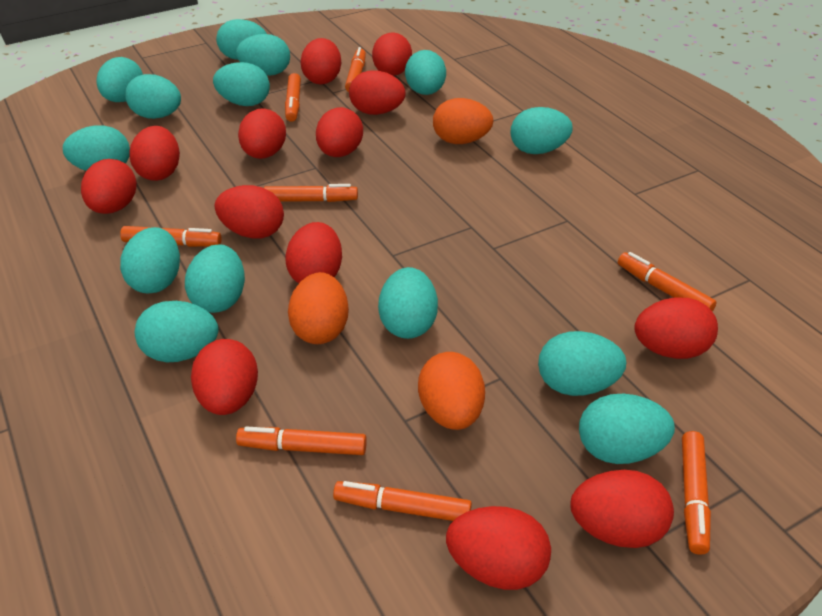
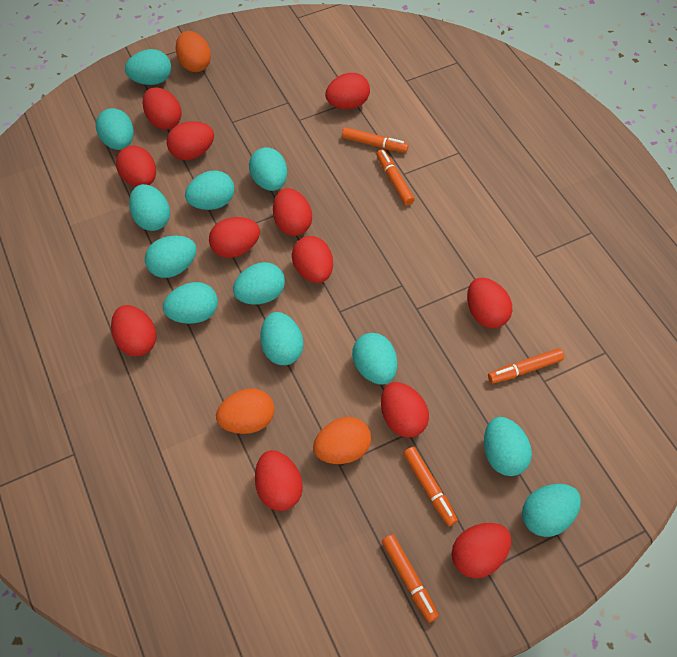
orange marker: 8 -> 5
red egg: 13 -> 12
turquoise egg: 14 -> 12

